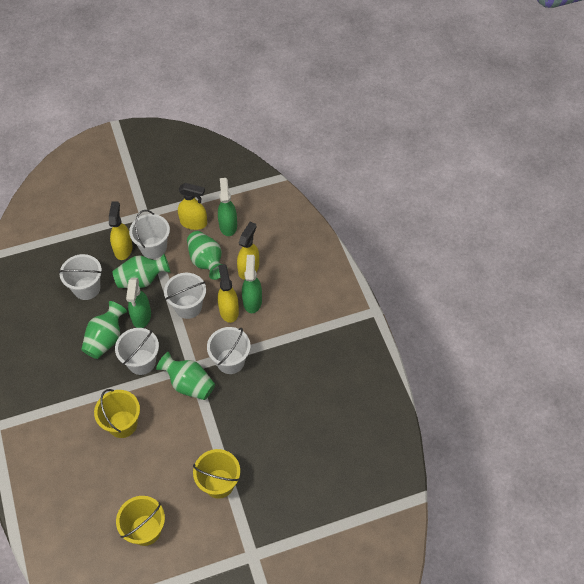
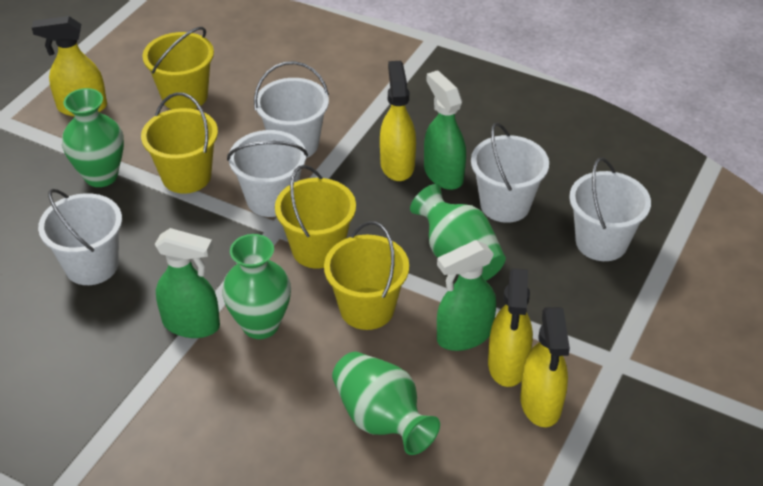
yellow bucket: 3 -> 4

